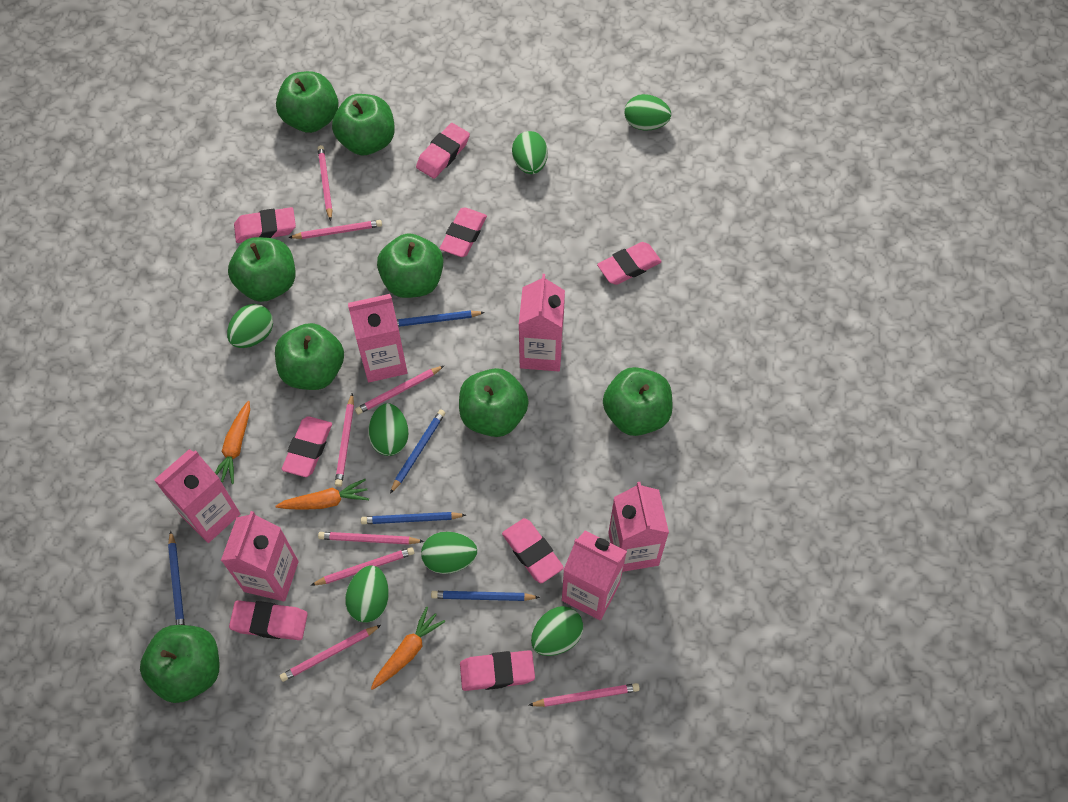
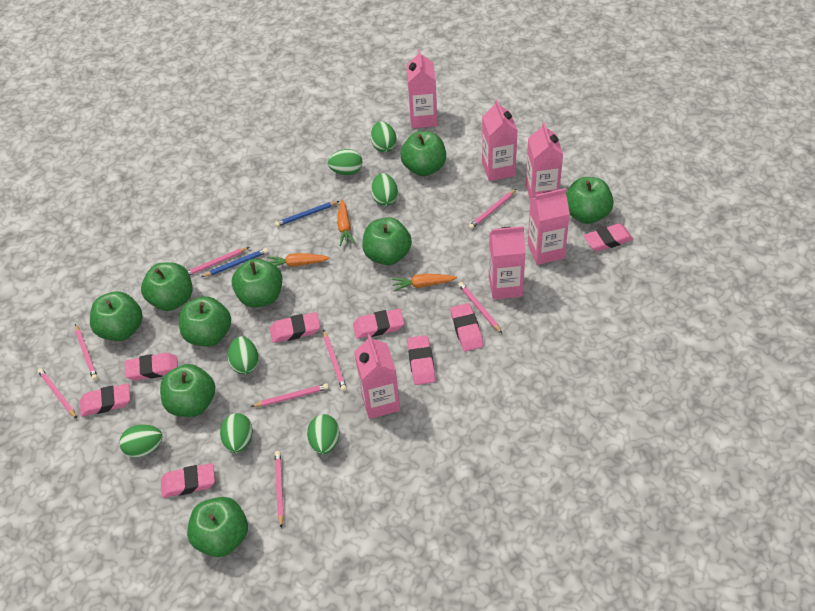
blue pencil: 5 -> 2
green apple: 8 -> 9

